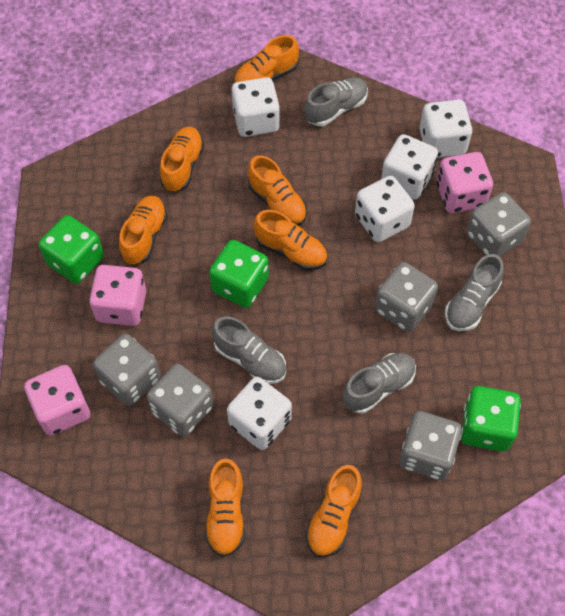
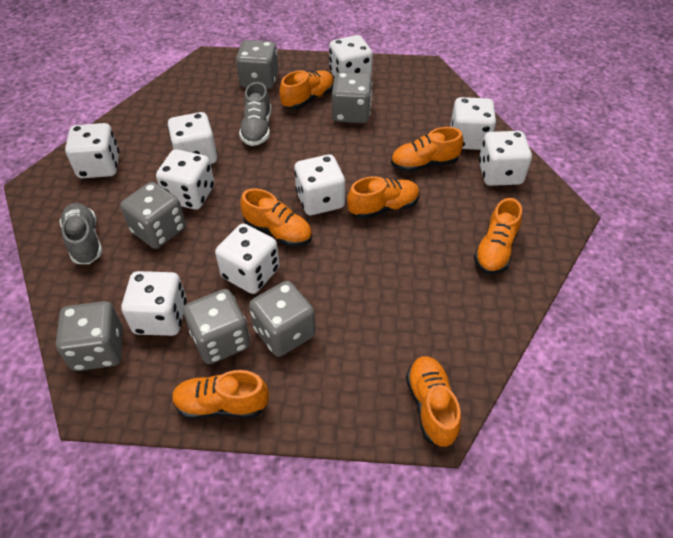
green dice: 3 -> 0
grey dice: 5 -> 6
grey shoe: 4 -> 2
pink dice: 3 -> 0
white dice: 5 -> 9

